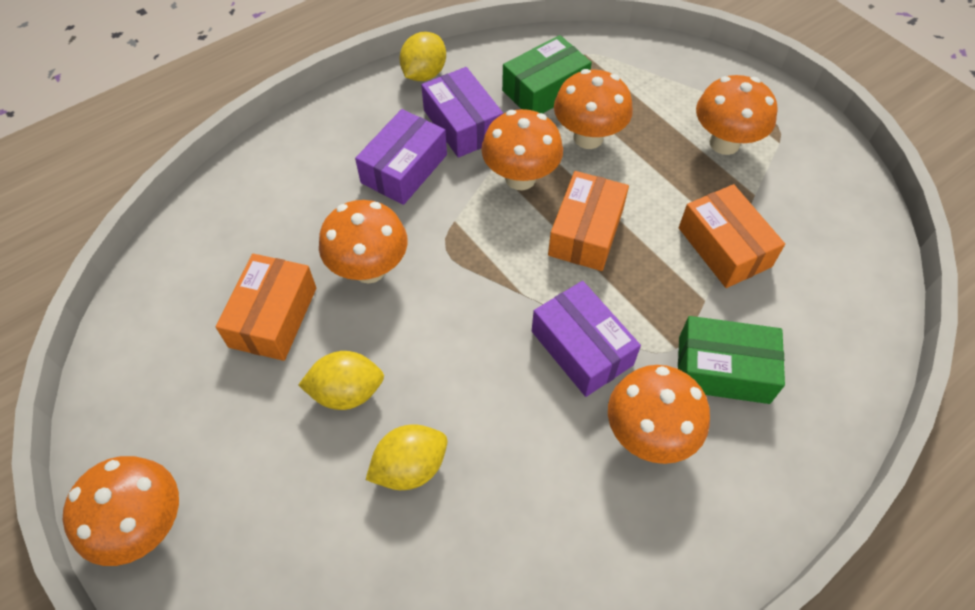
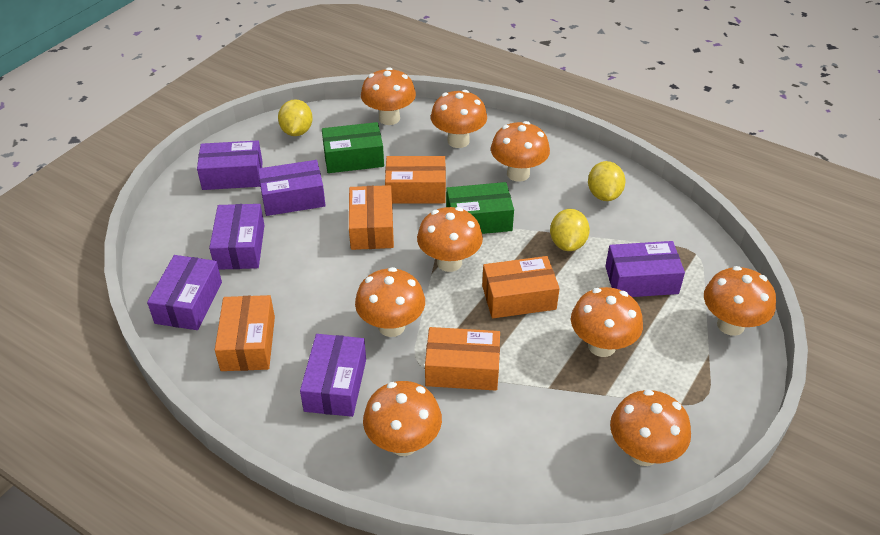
orange box: 3 -> 5
orange mushroom: 6 -> 9
purple box: 3 -> 6

